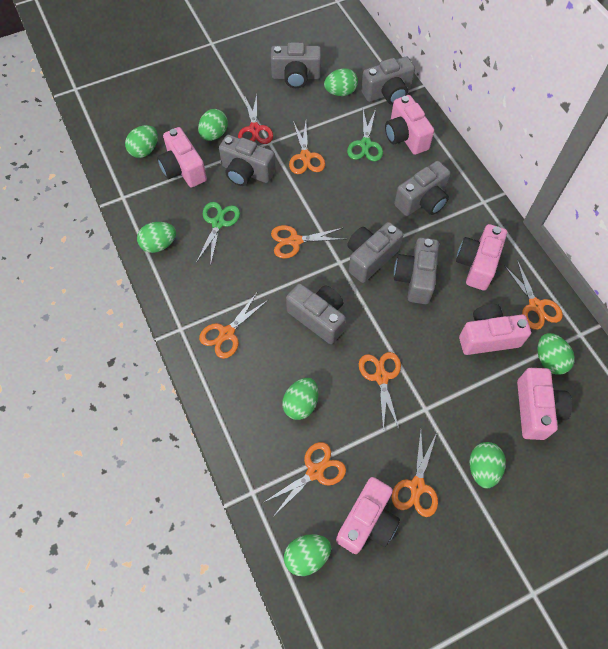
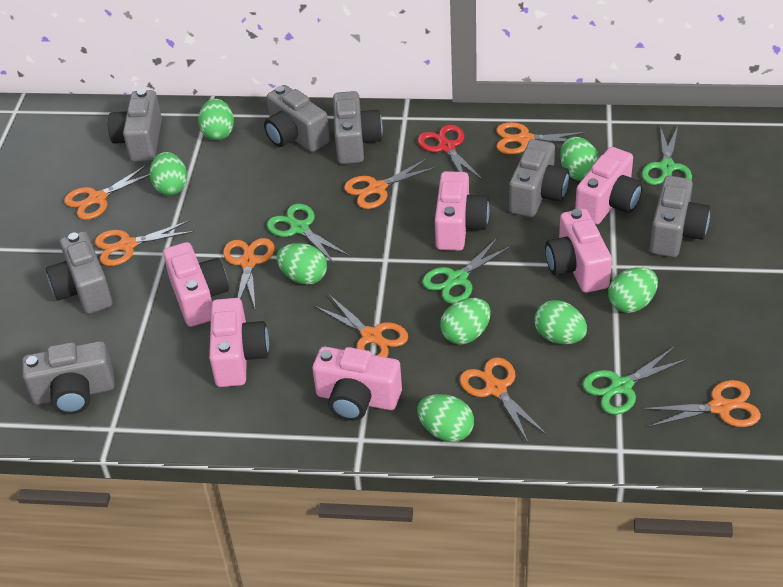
green scissors: 2 -> 4
orange scissors: 7 -> 8

